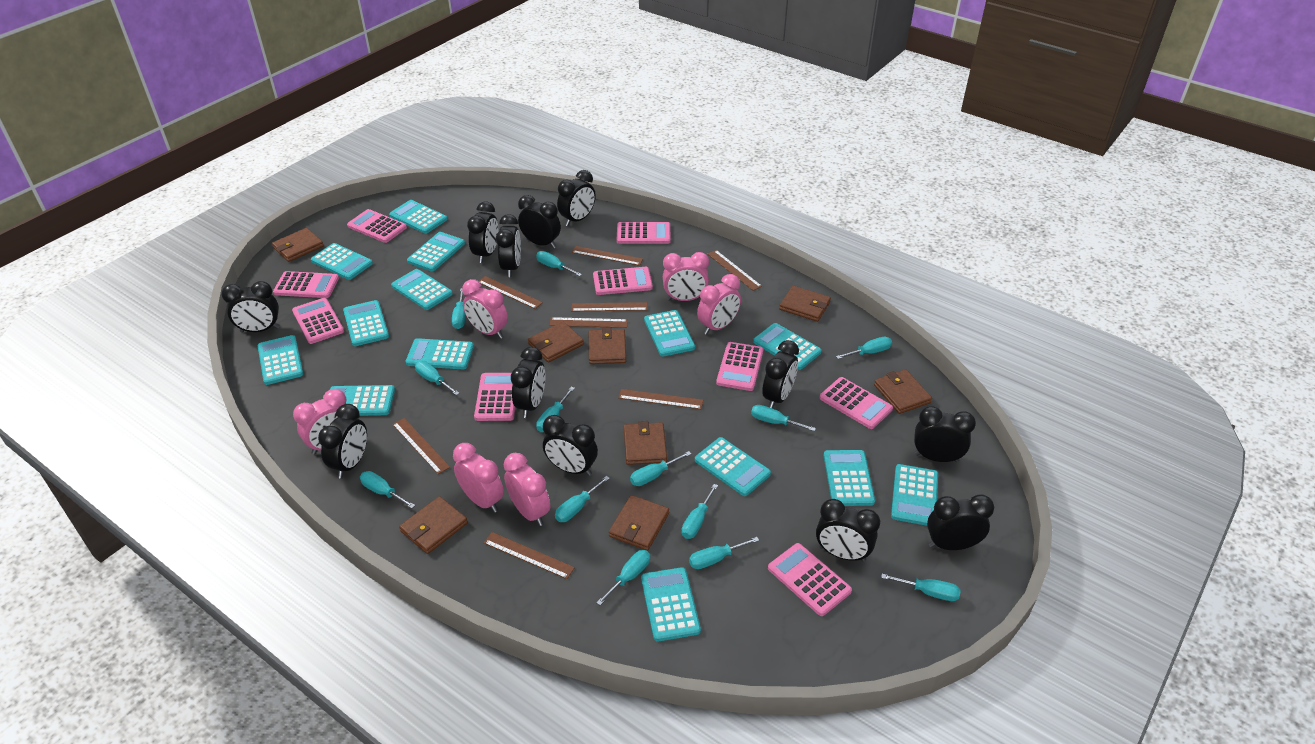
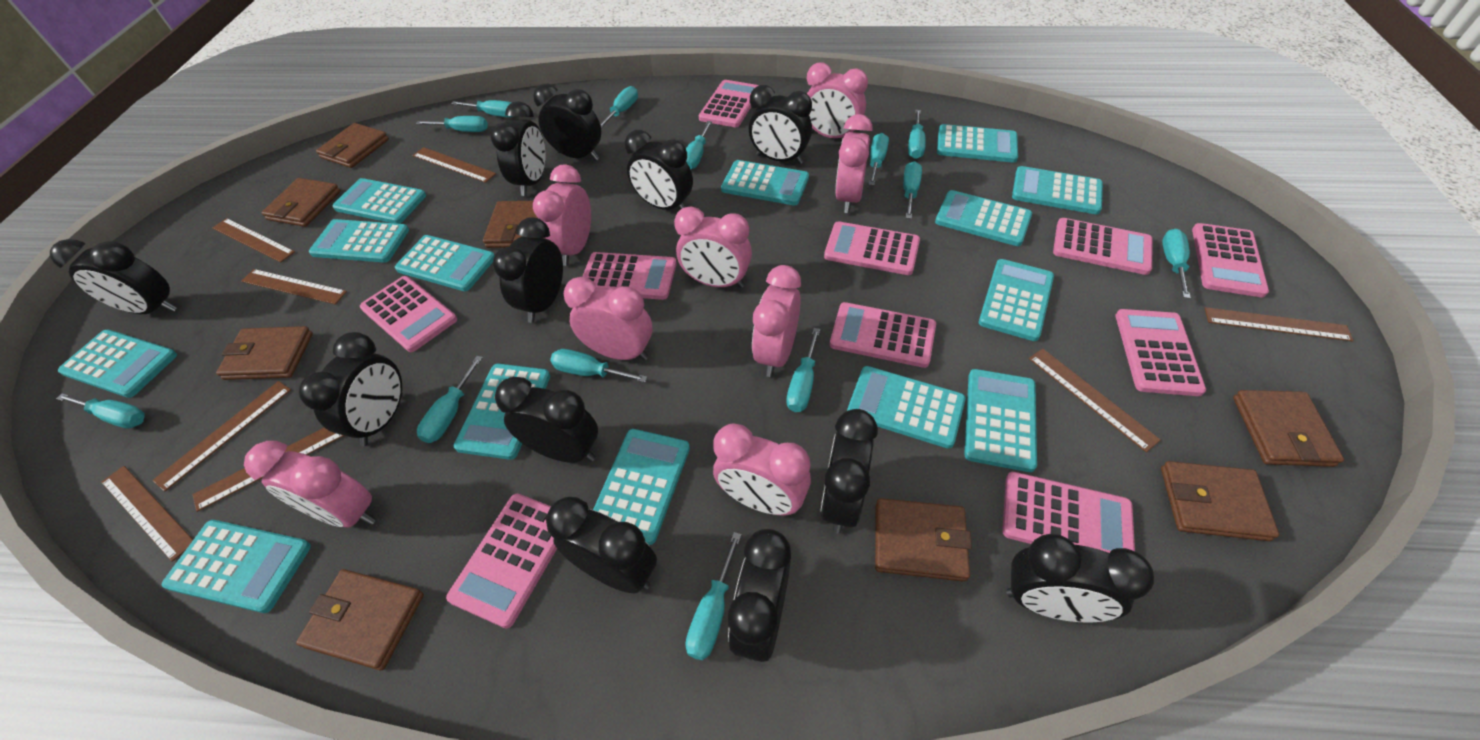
pink calculator: 9 -> 10
pink clock: 6 -> 8

